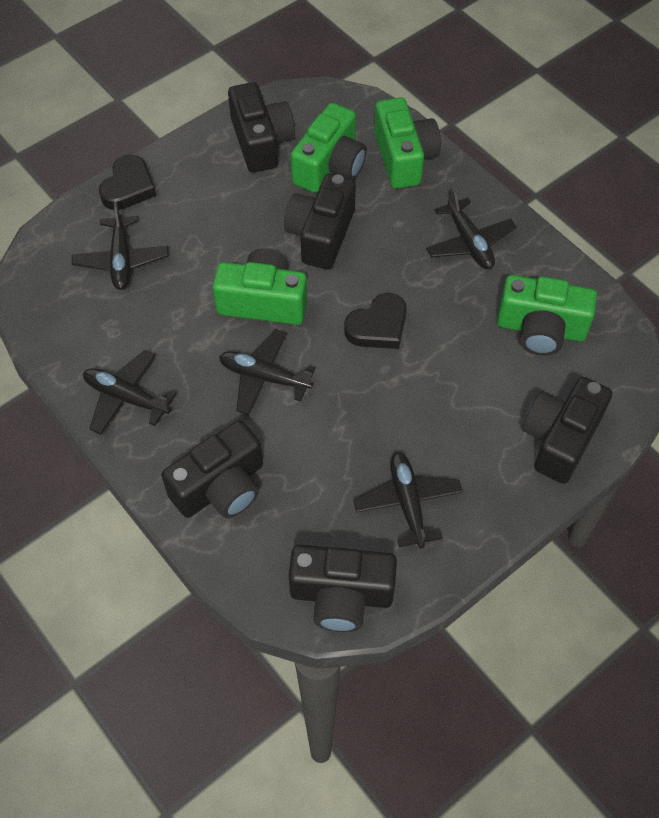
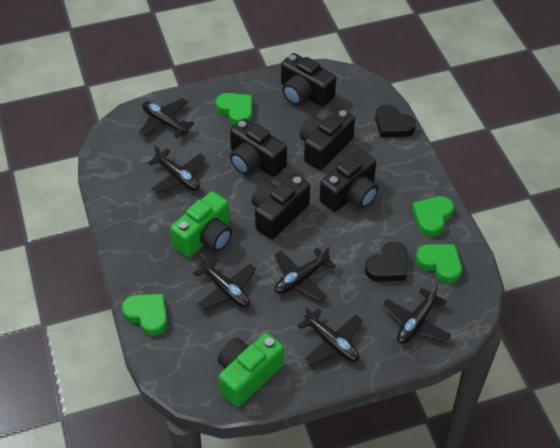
black plane: 5 -> 6
green camera: 4 -> 2
green heart: 0 -> 4

